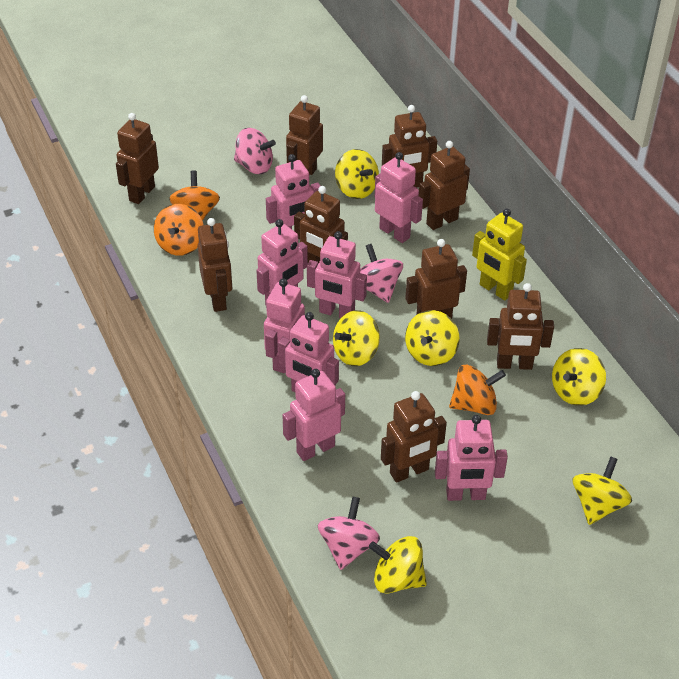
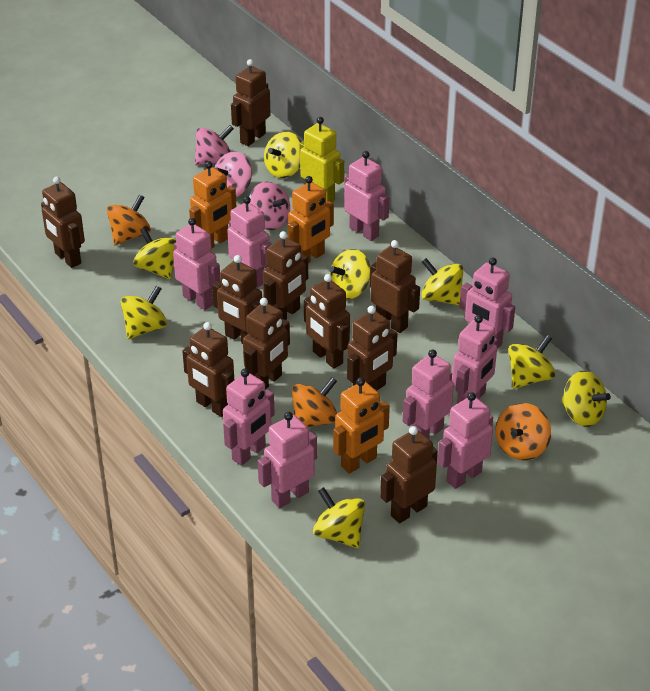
brown robot: 9 -> 10
orange robot: 0 -> 3
pink robot: 8 -> 9
yellow spinning top: 6 -> 8

